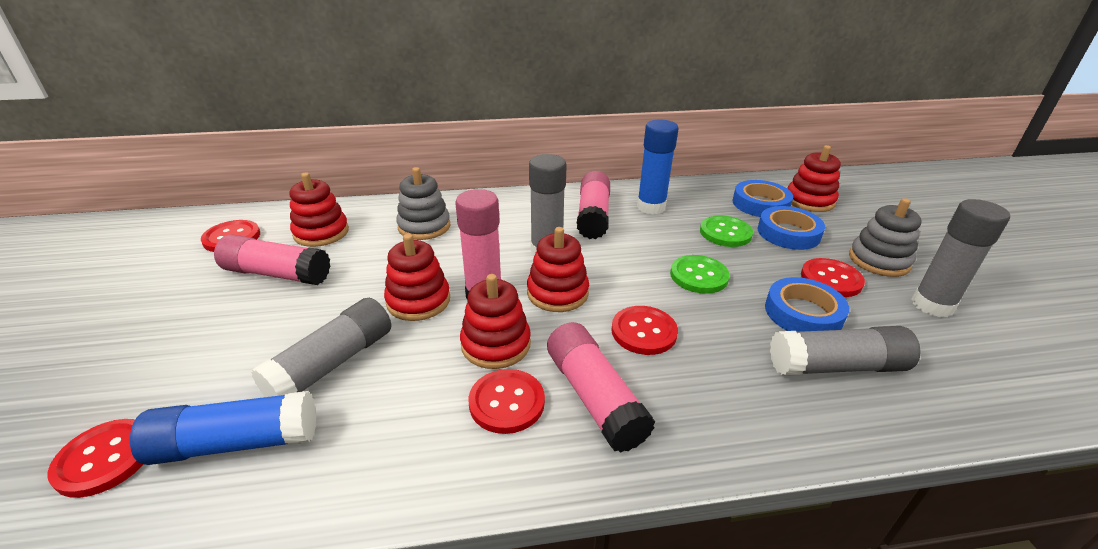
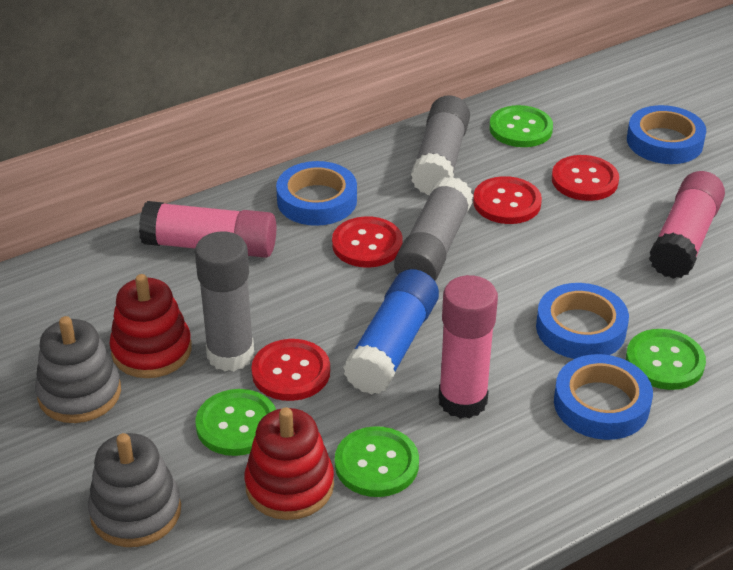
blue glue stick: 2 -> 1
blue tape: 3 -> 4
green button: 2 -> 4
grey glue stick: 4 -> 3
pink glue stick: 4 -> 3
red button: 5 -> 4
red stacking toy: 5 -> 2

